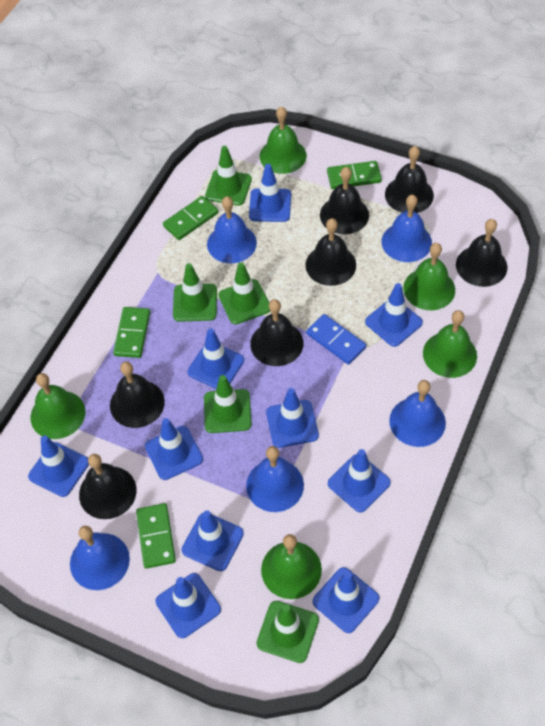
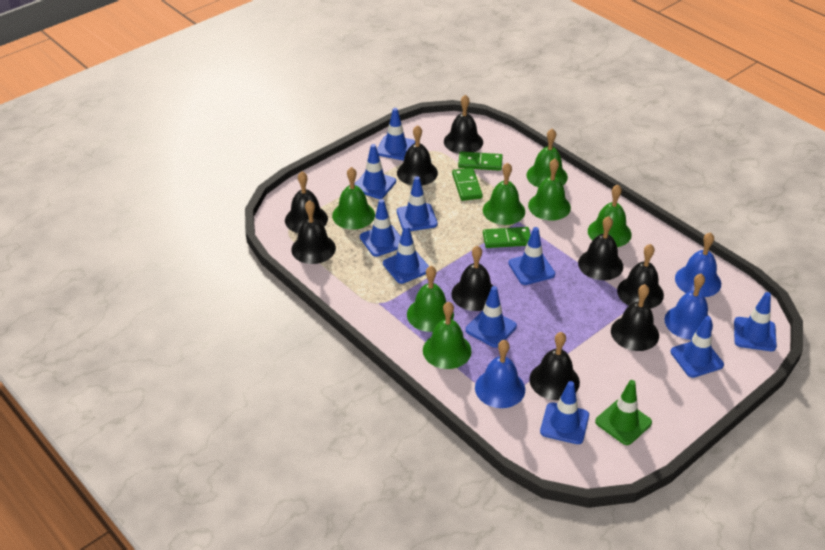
black bell: 7 -> 9
blue bell: 5 -> 3
blue domino: 1 -> 0
green bell: 5 -> 7
green domino: 4 -> 3
green traffic cone: 5 -> 1

